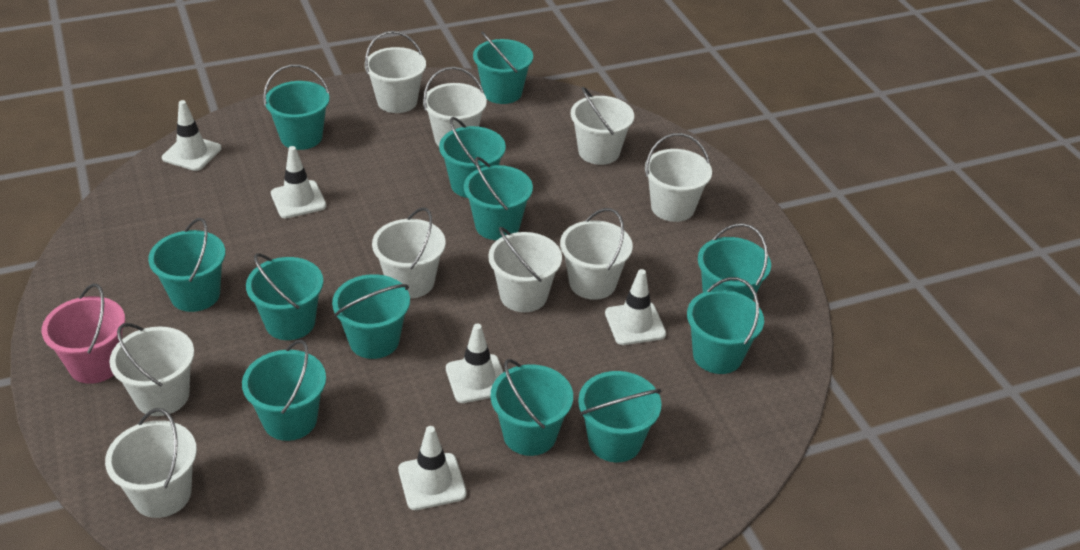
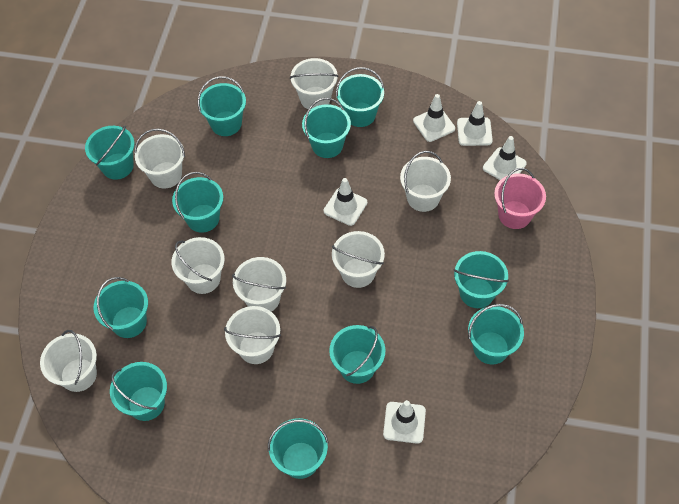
turquoise bucket: 12 -> 11
white bucket: 9 -> 8

